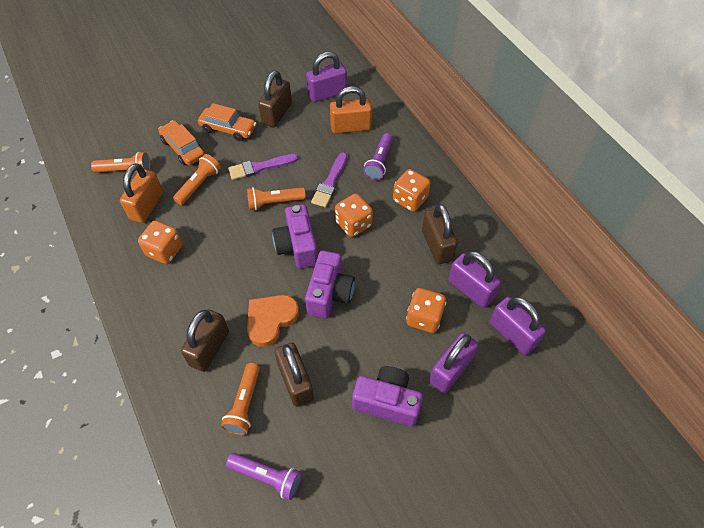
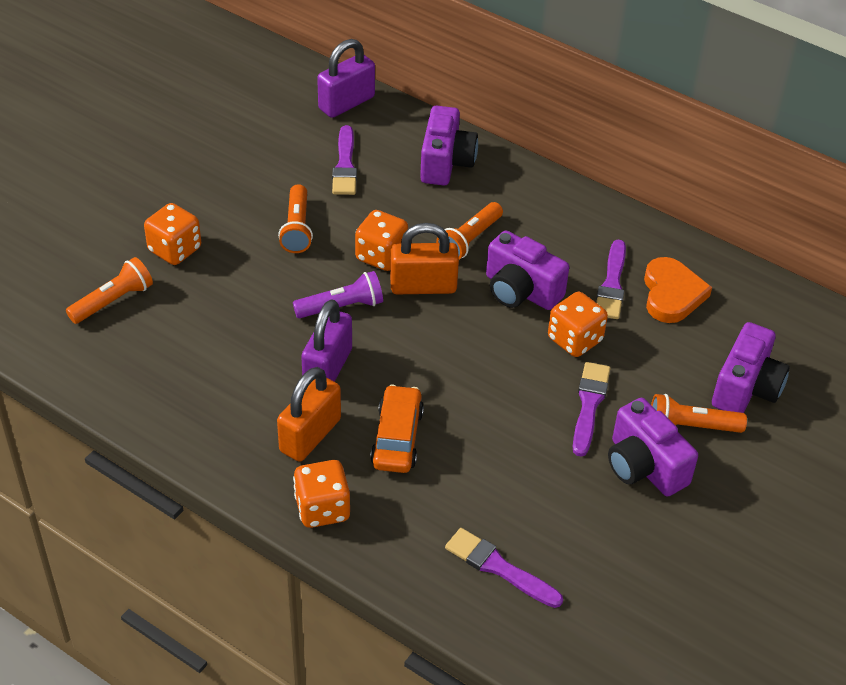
brown padlock: 4 -> 0
orange car: 2 -> 1
purple brush: 2 -> 4
purple camera: 3 -> 4
purple flashlight: 2 -> 1
purple padlock: 4 -> 2

